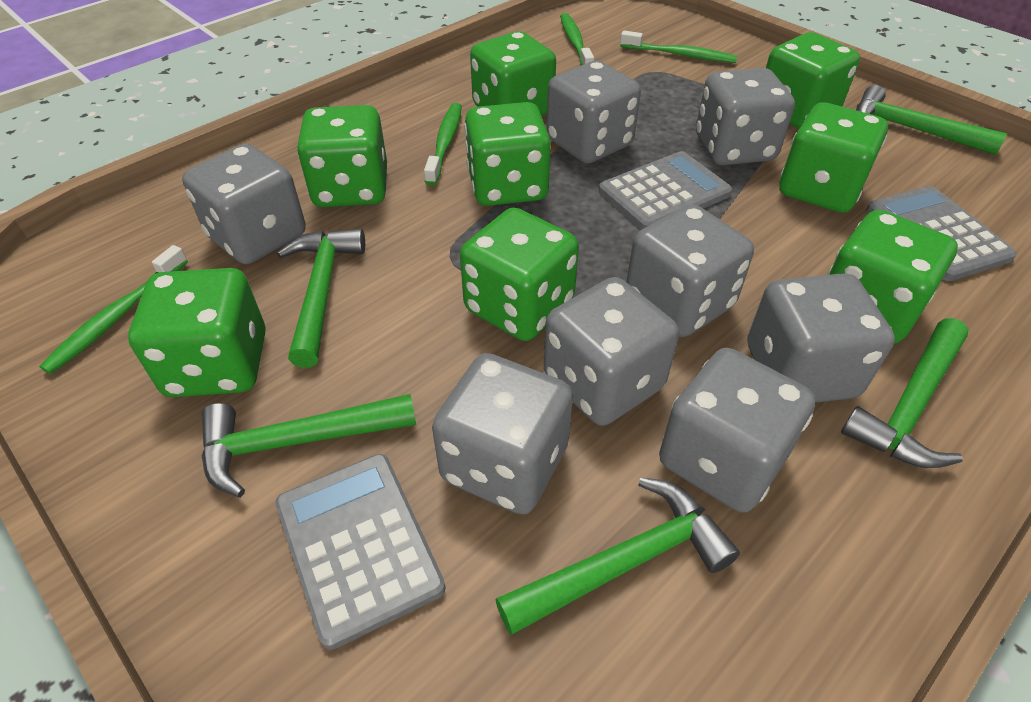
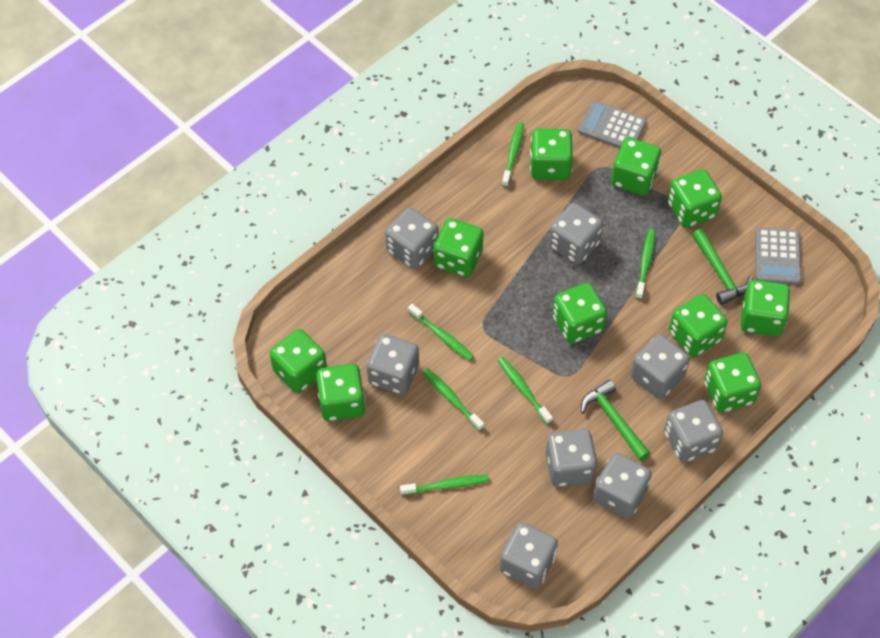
green dice: 8 -> 10
green hammer: 5 -> 2
green toothbrush: 4 -> 6
grey calculator: 3 -> 2

